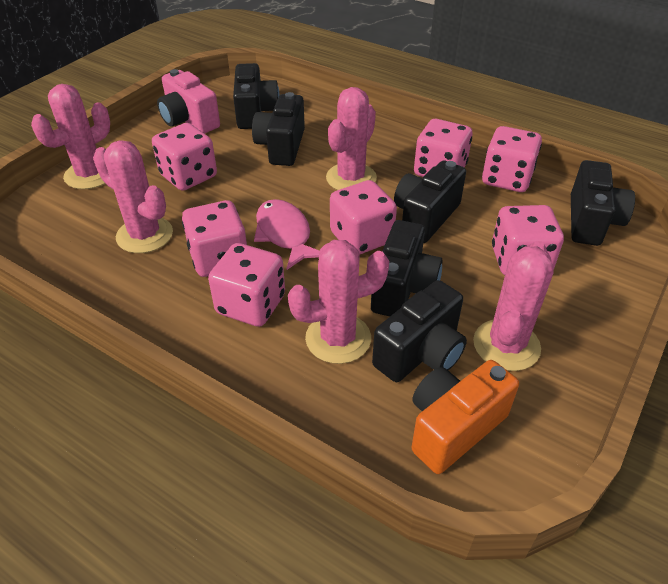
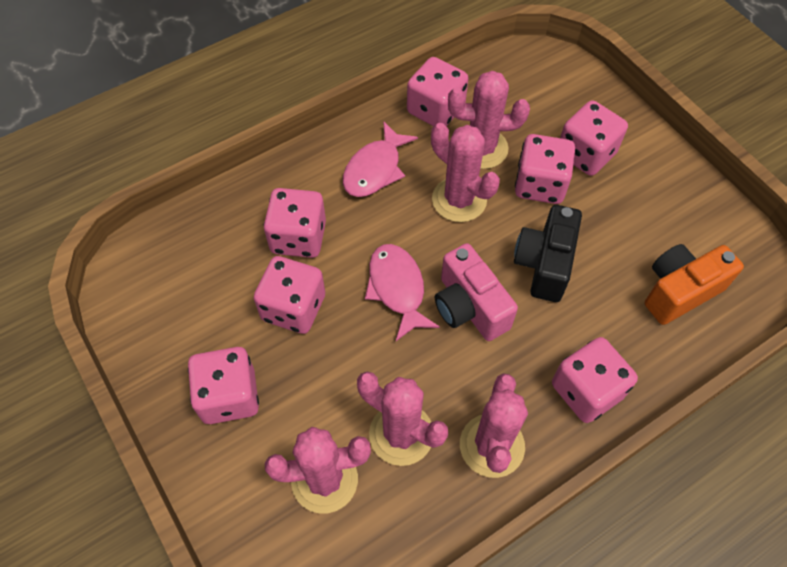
black camera: 6 -> 1
pink fish: 1 -> 2

